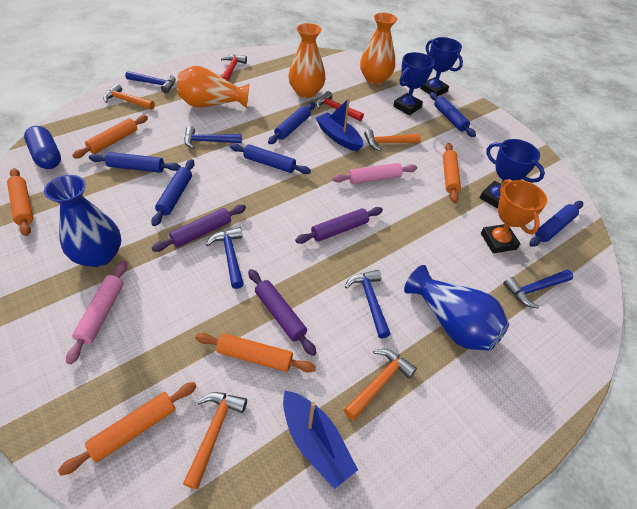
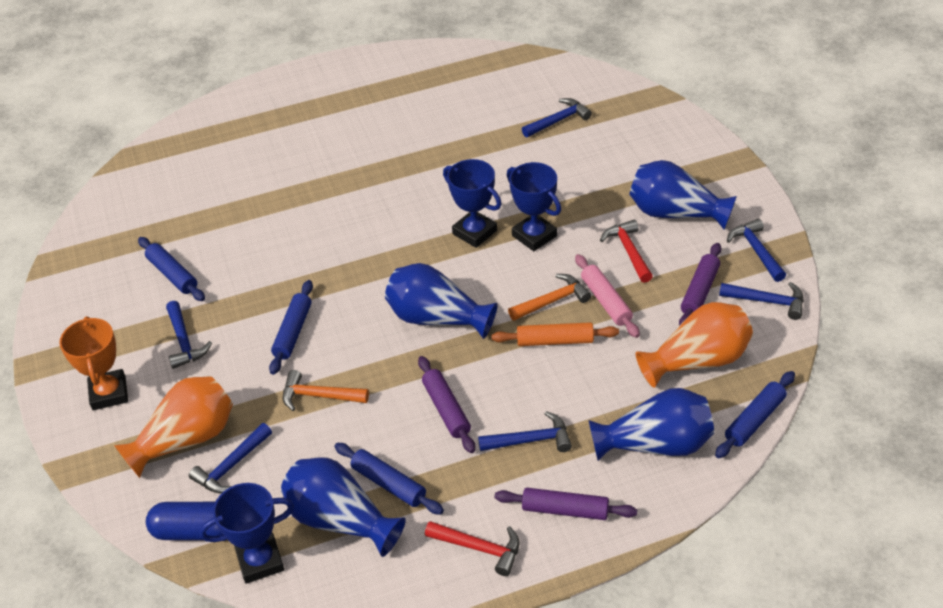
blue boat: 2 -> 0
blue hammer: 5 -> 6
blue rolling pin: 6 -> 4
blue vase: 2 -> 4
orange hammer: 4 -> 2
orange rolling pin: 5 -> 1
orange vase: 3 -> 2
pink rolling pin: 2 -> 1

